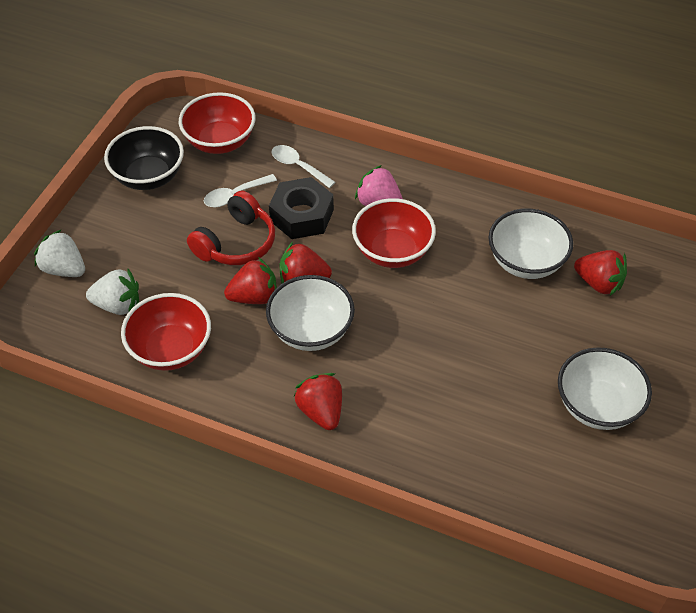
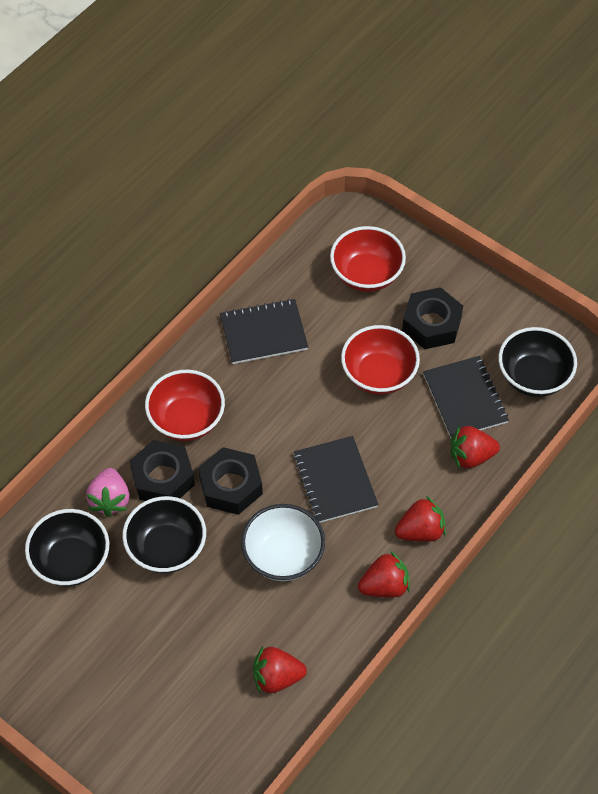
black bowl: 1 -> 3
black notebook: 0 -> 3
black nut: 1 -> 3
red headphones: 1 -> 0
white bowl: 3 -> 1
white spoon: 2 -> 0
white strawberry: 2 -> 0

